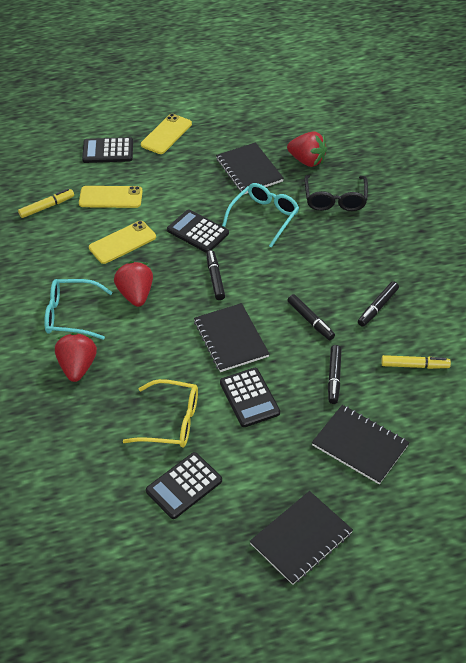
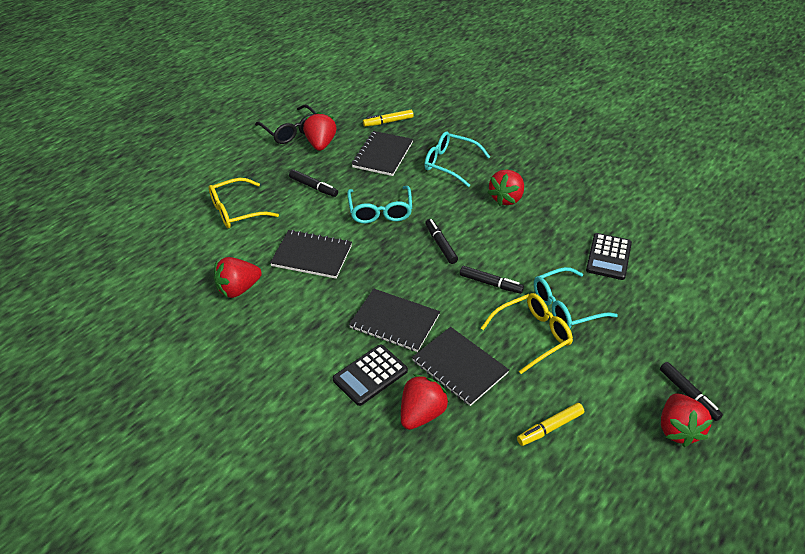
black calculator: 4 -> 2
red strawberry: 3 -> 5
turquoise glasses: 2 -> 3
yellow glasses: 1 -> 2
yellow phone: 3 -> 0

